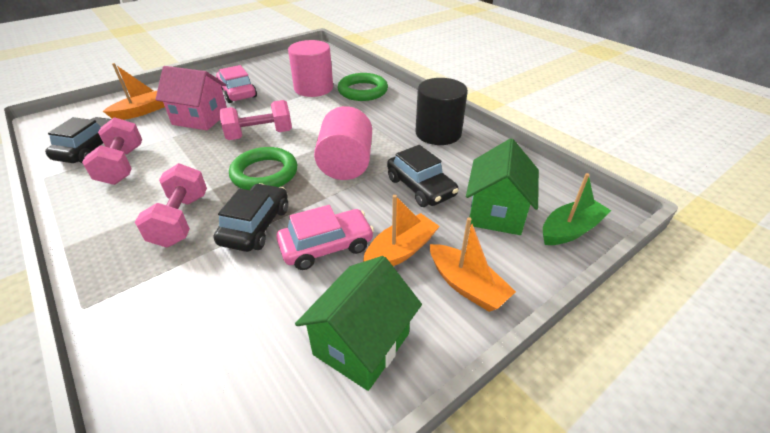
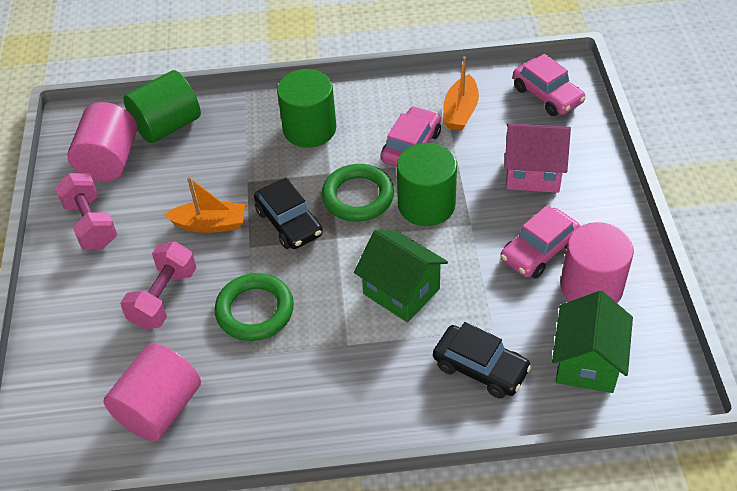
black car: 3 -> 2
black cylinder: 1 -> 0
green boat: 1 -> 0
green cylinder: 0 -> 3
orange boat: 3 -> 2
pink car: 2 -> 3
pink cylinder: 2 -> 3
pink dumbbell: 3 -> 2

